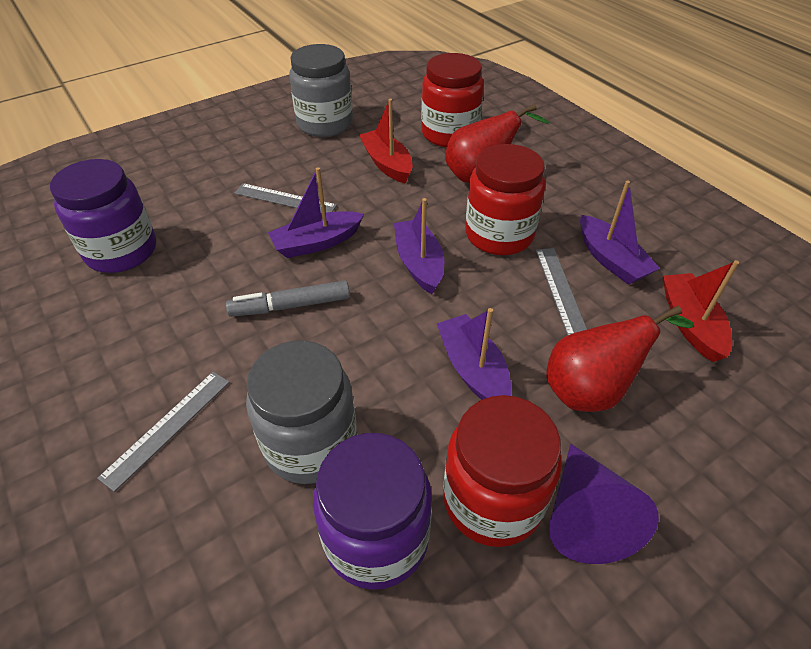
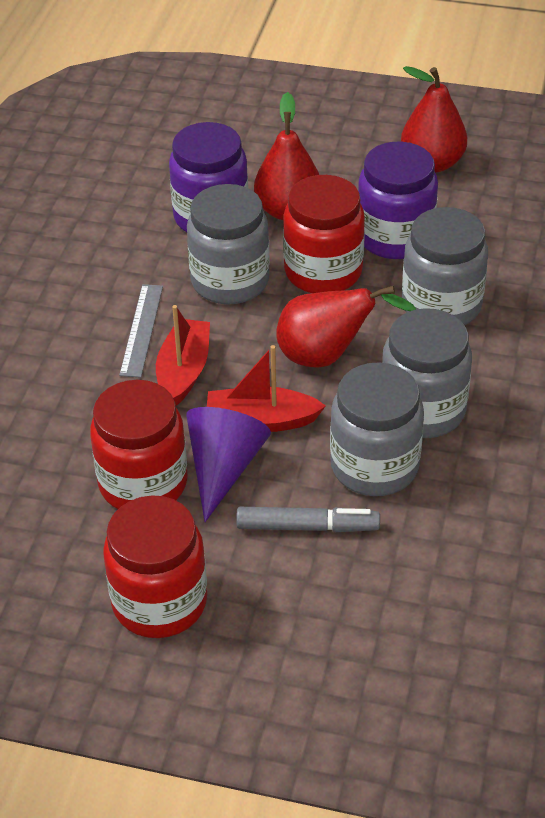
grey jar: 2 -> 4
grey ruler: 3 -> 1
purple boat: 4 -> 0
red pear: 2 -> 3

